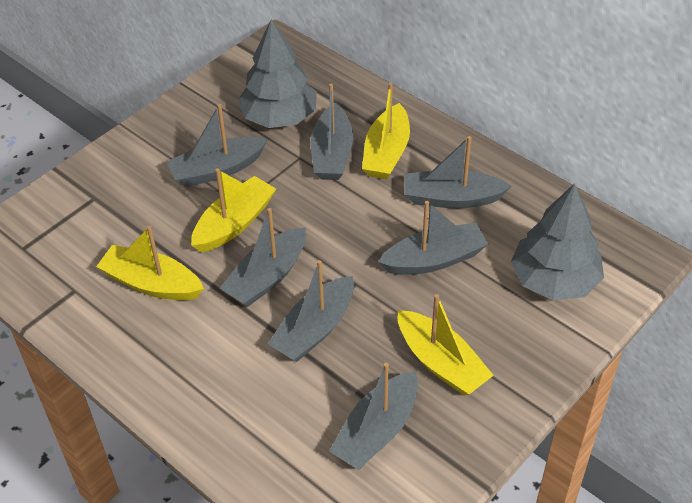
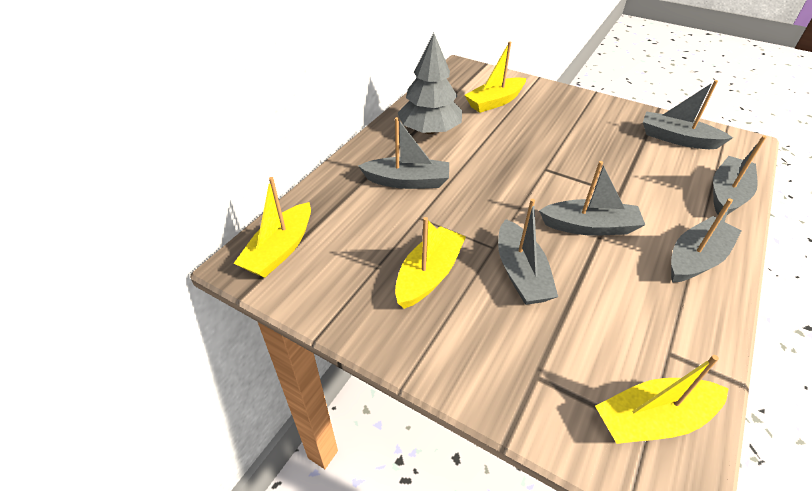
grey boat: 7 -> 6
grey tree: 2 -> 1

